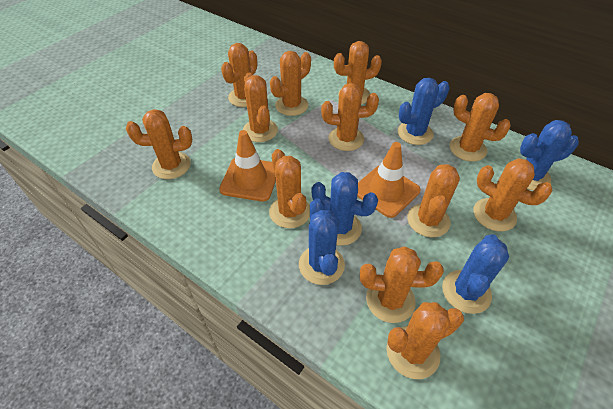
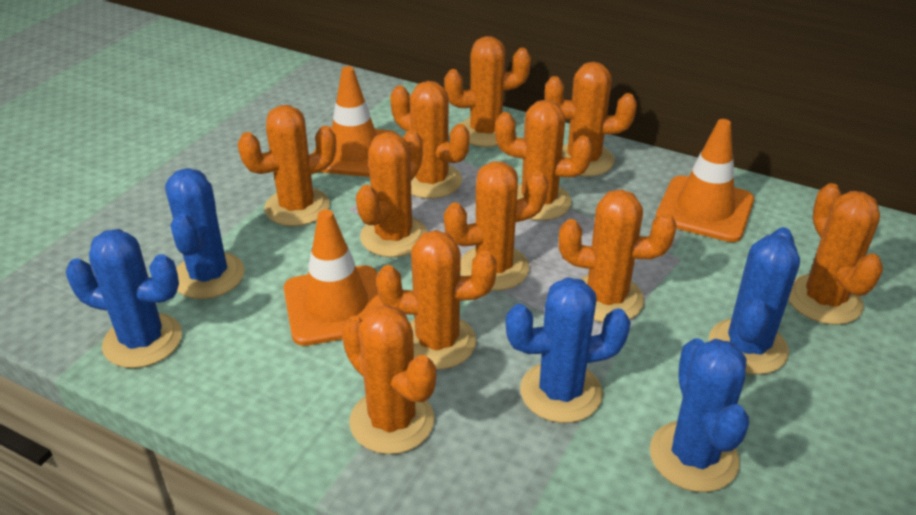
orange cactus: 12 -> 11
orange traffic cone: 2 -> 3

